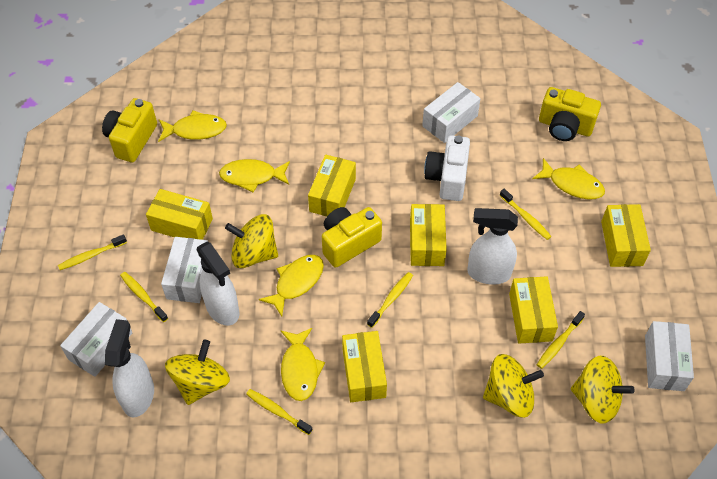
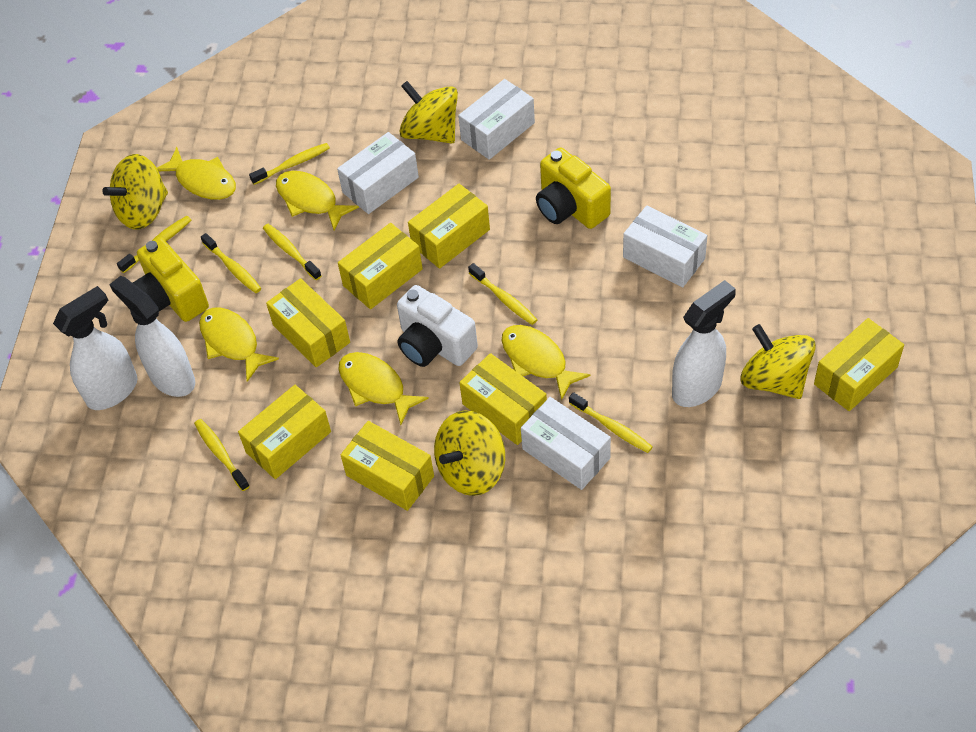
yellow box: 6 -> 7
yellow camera: 3 -> 2
yellow toothbrush: 6 -> 7

